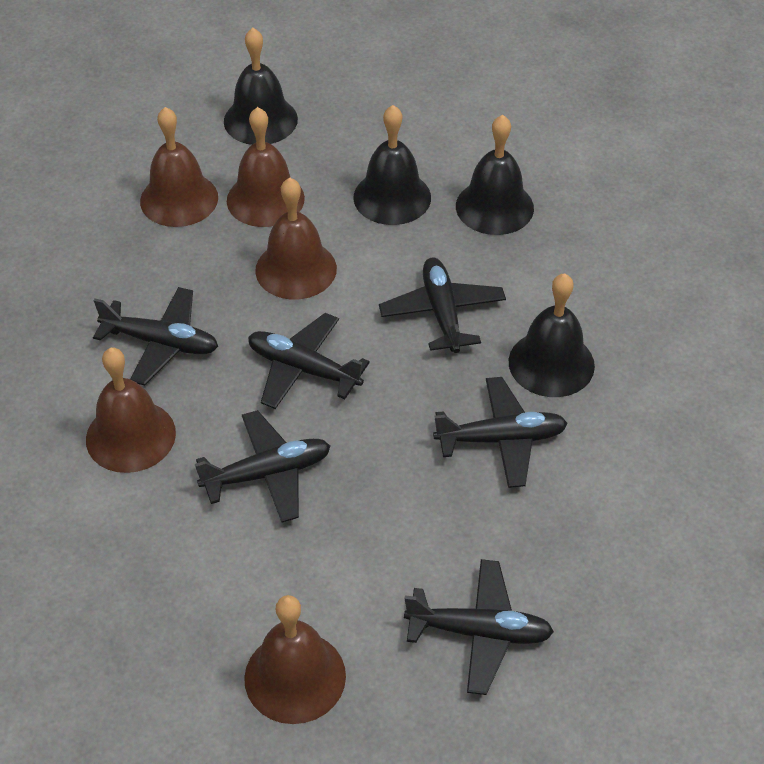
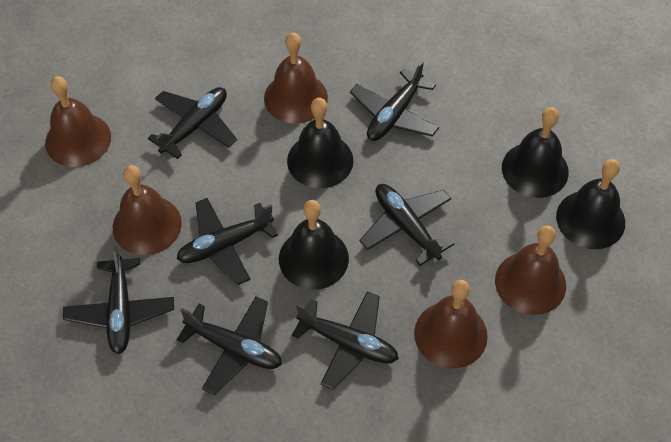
black plane: 6 -> 7

